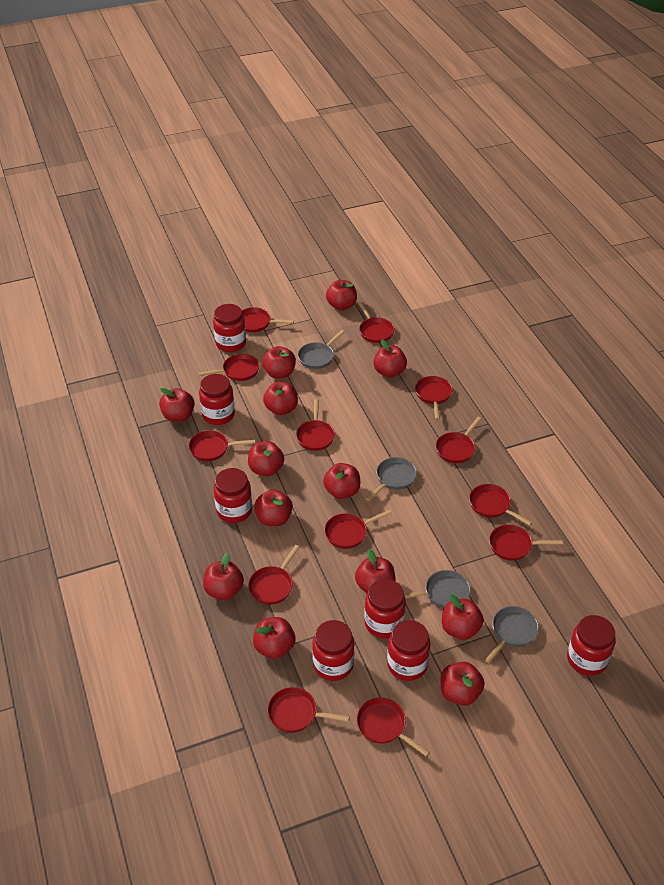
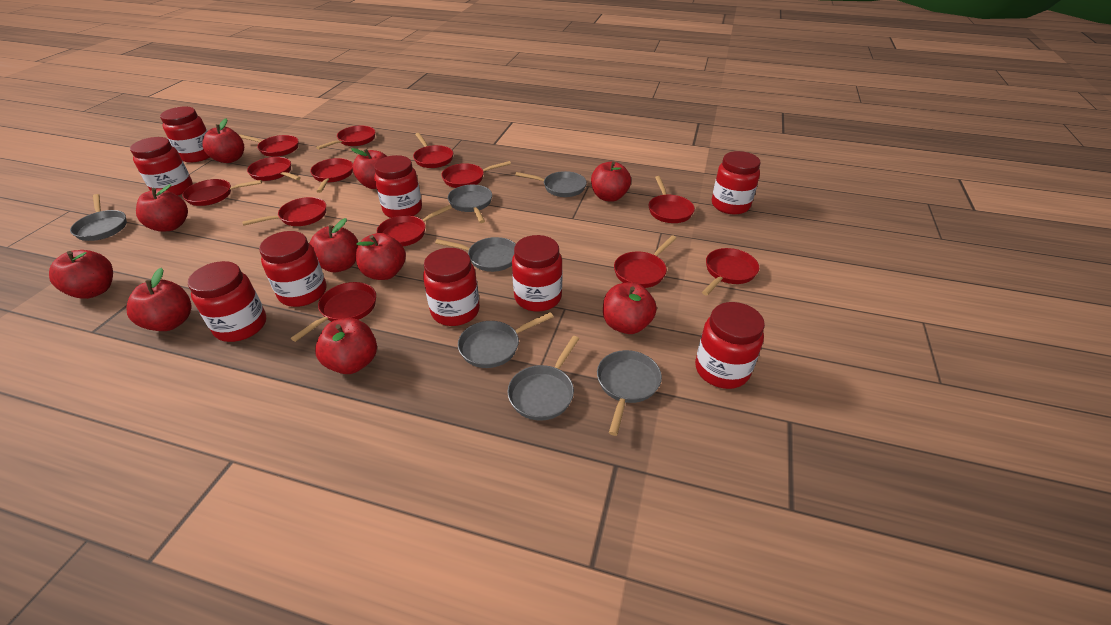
grey pan: 4 -> 7
red apple: 13 -> 10
red jar: 7 -> 9

